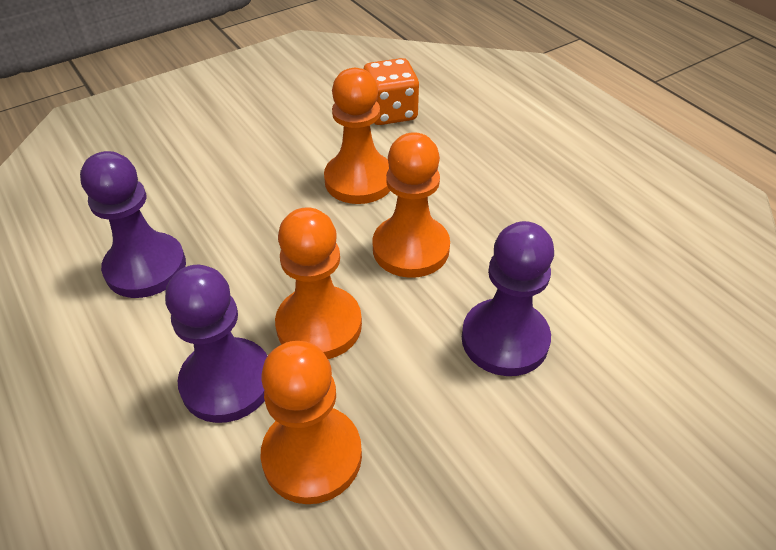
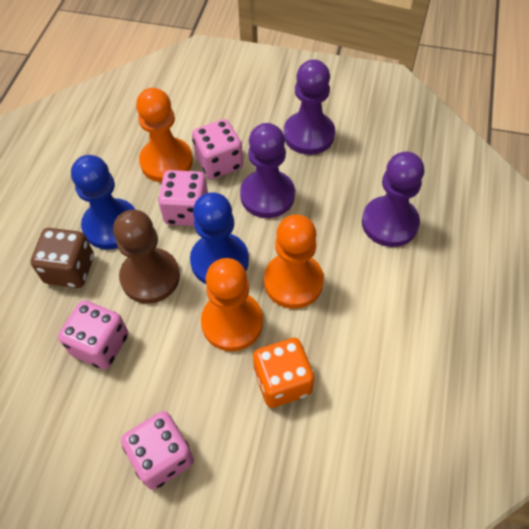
blue pawn: 0 -> 2
brown dice: 0 -> 1
brown pawn: 0 -> 1
orange pawn: 4 -> 3
pink dice: 0 -> 4

